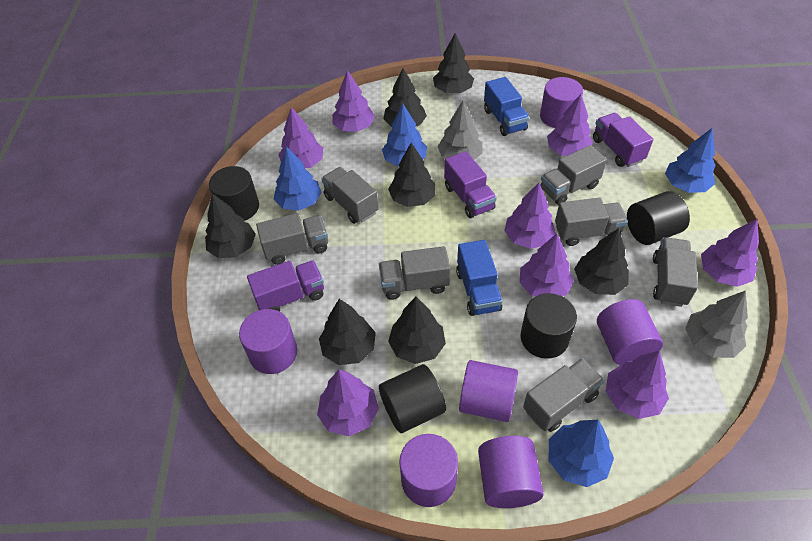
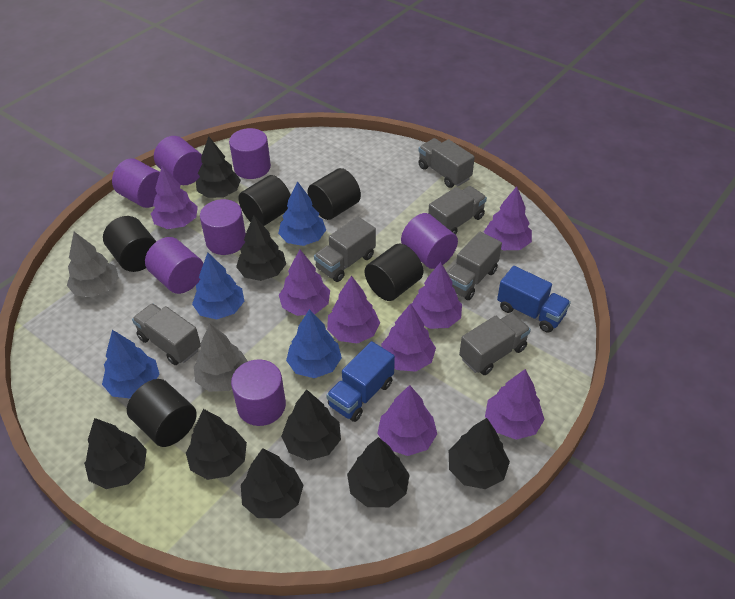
black cylinder: 4 -> 5
black tree: 7 -> 8
grey truck: 7 -> 6
purple cylinder: 6 -> 7
purple truck: 3 -> 0

